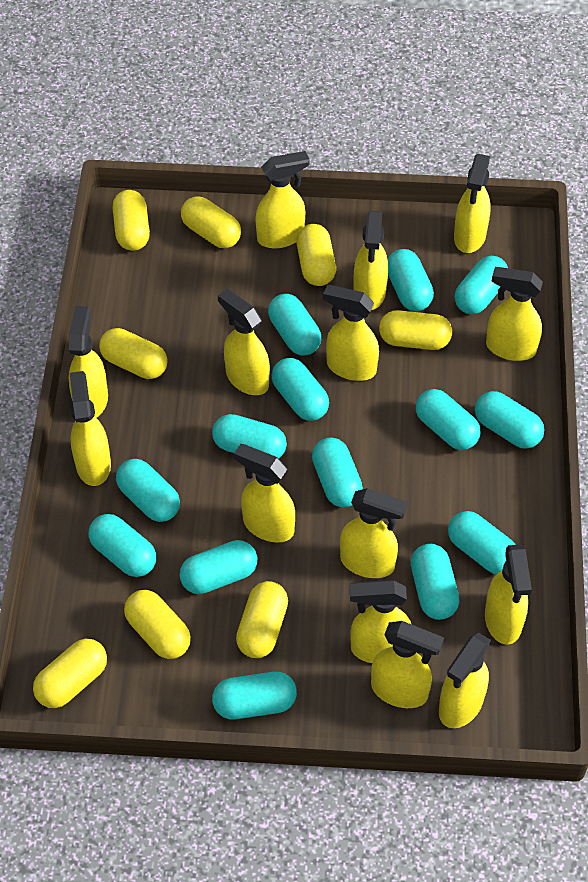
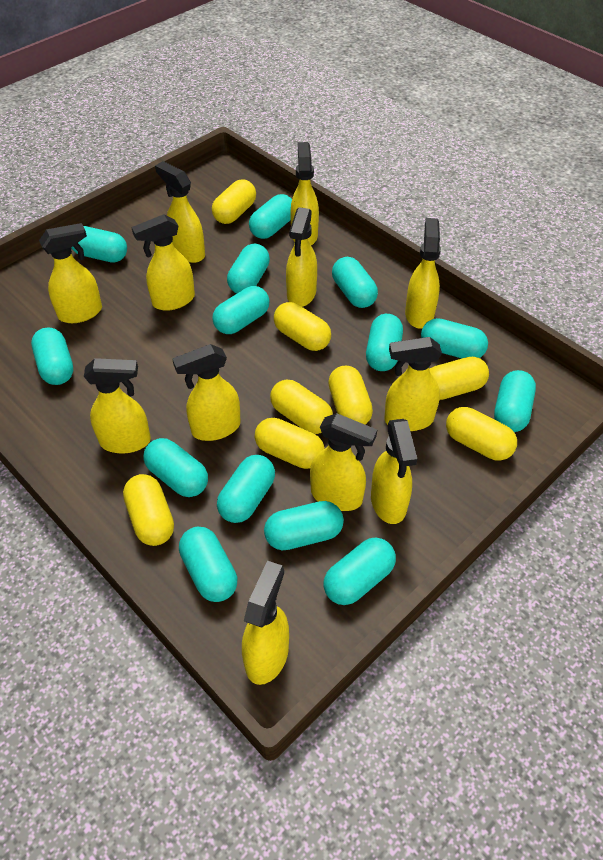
yellow spray bottle: 14 -> 12

